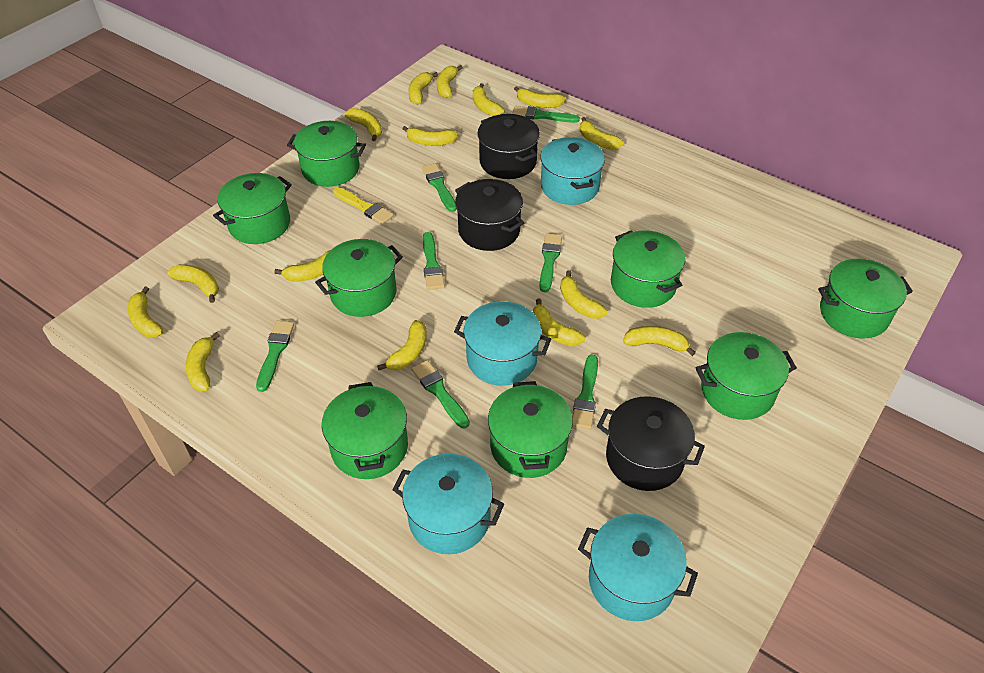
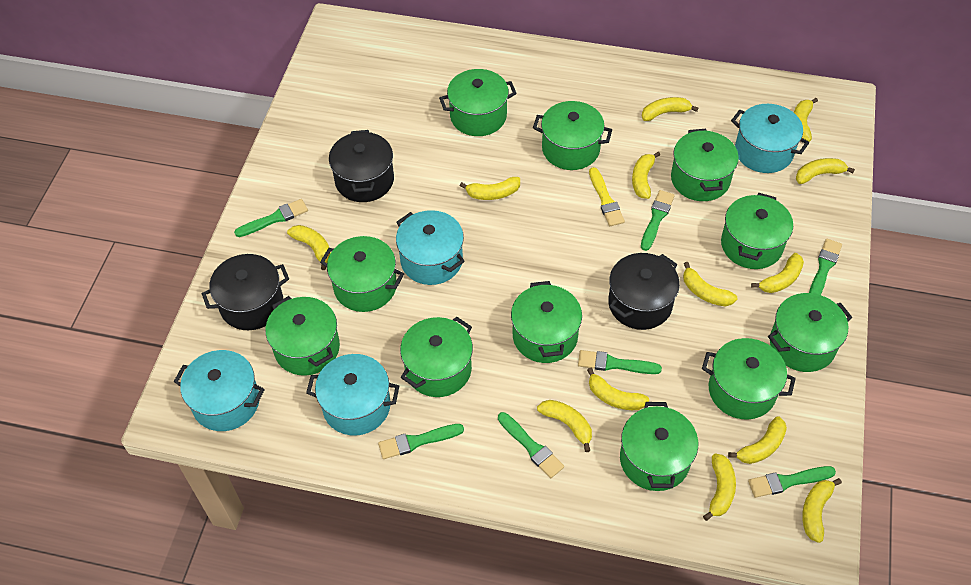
green pot: 8 -> 11
yellow banana: 15 -> 13

